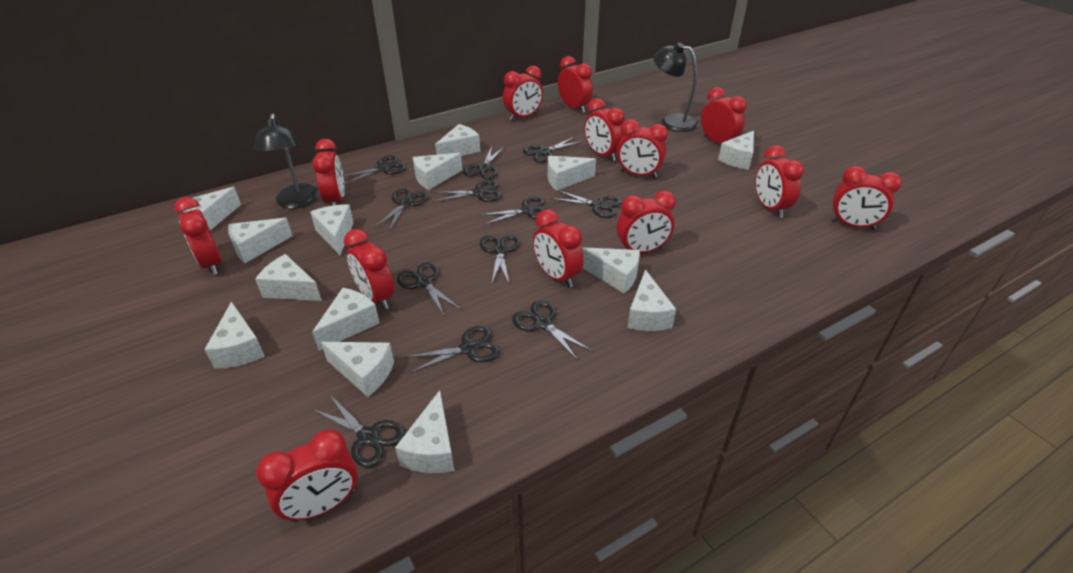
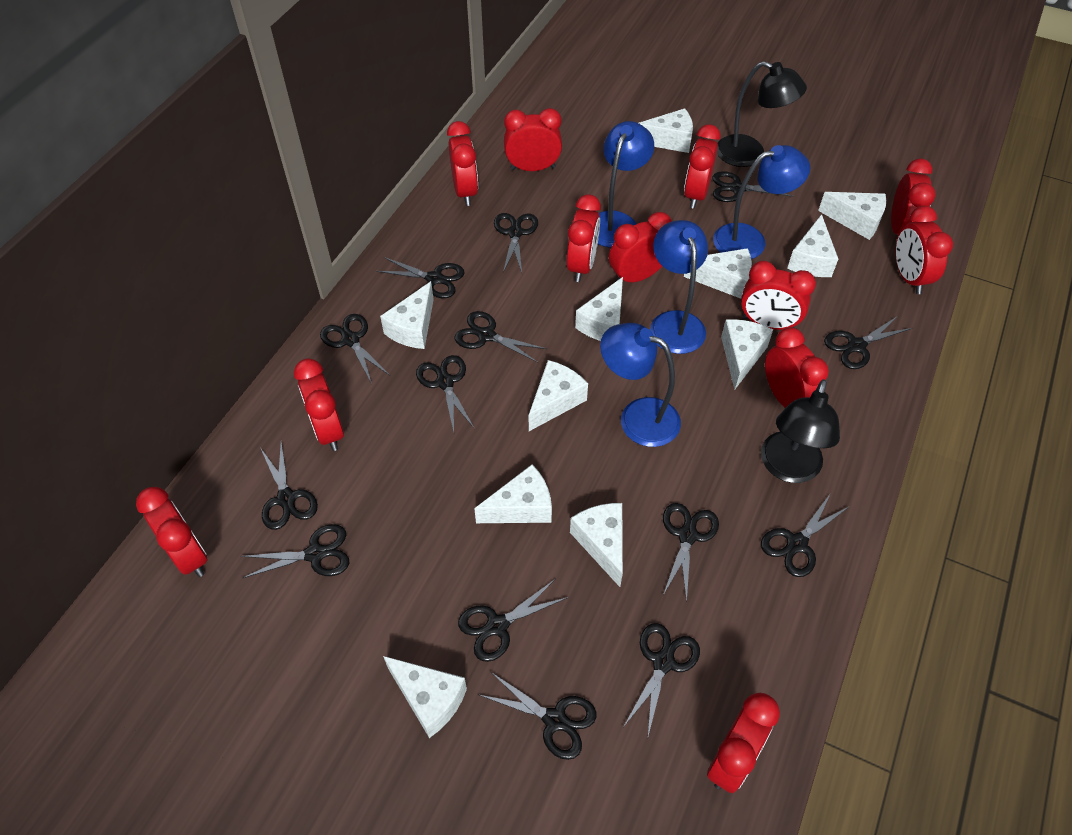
black scissors: 12 -> 14
blue lamp: 0 -> 4
red clock: 13 -> 12
white cheese: 14 -> 11

